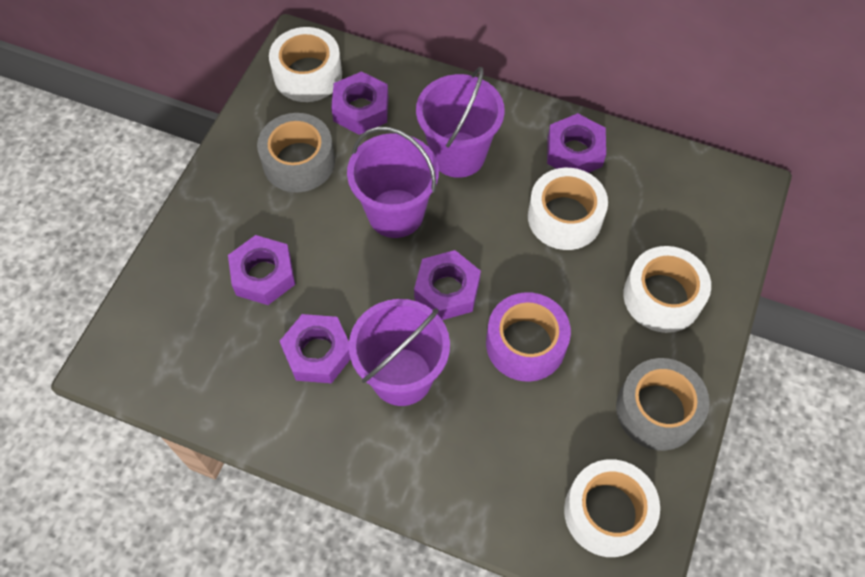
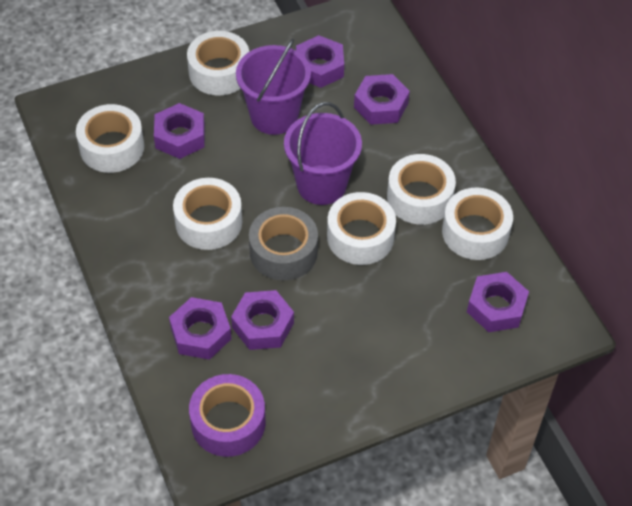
grey tape: 2 -> 1
purple bucket: 3 -> 2
purple nut: 5 -> 6
white tape: 4 -> 6

